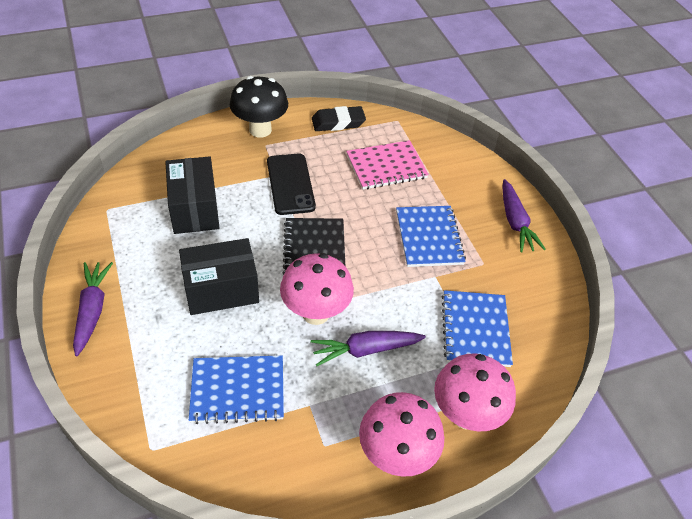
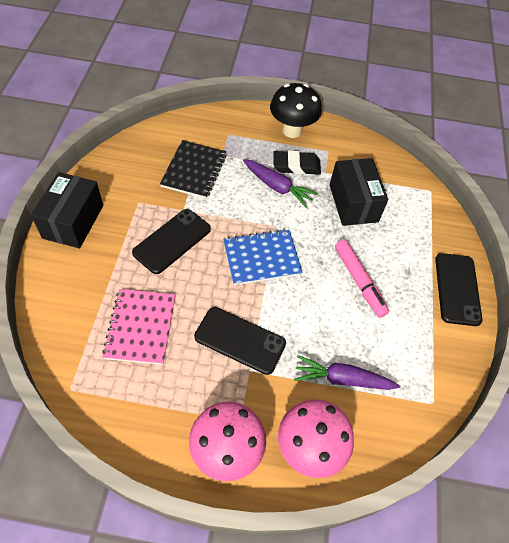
black phone: 1 -> 3
blue notebook: 3 -> 1
pink marker: 0 -> 1
pink mushroom: 3 -> 2
purple carrot: 3 -> 2

